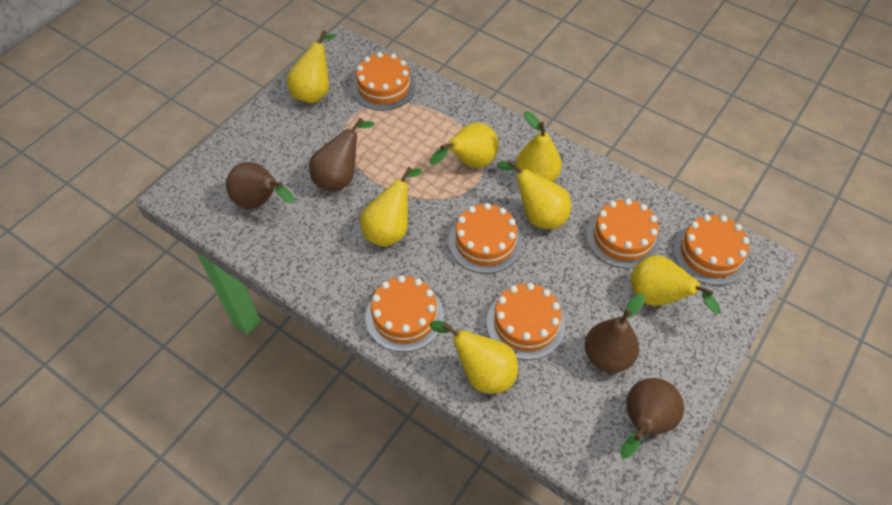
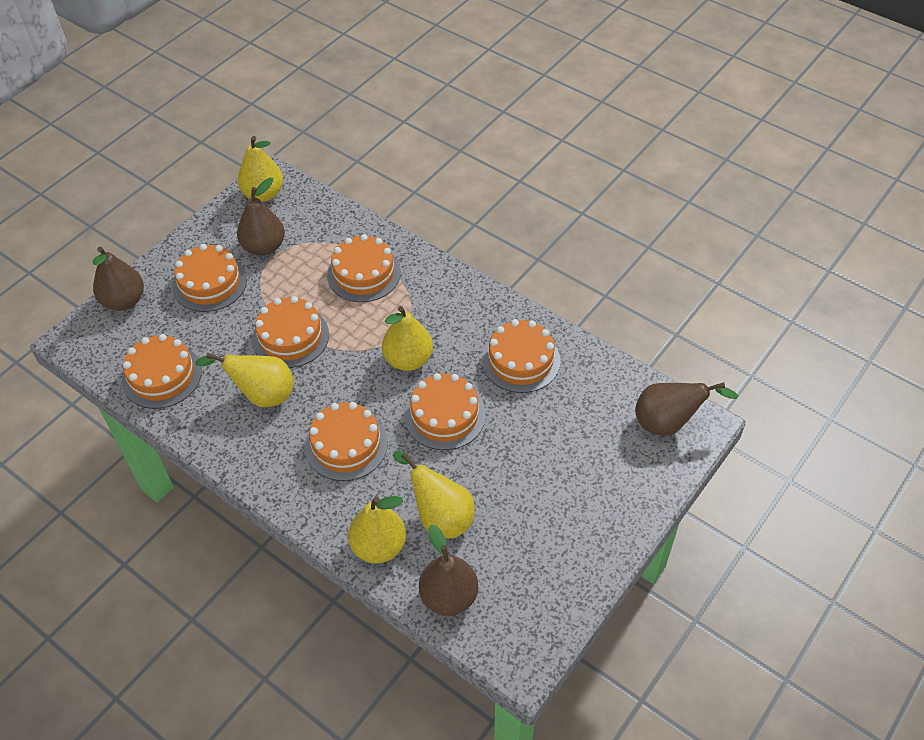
orange cake: 6 -> 7
yellow pear: 7 -> 5

